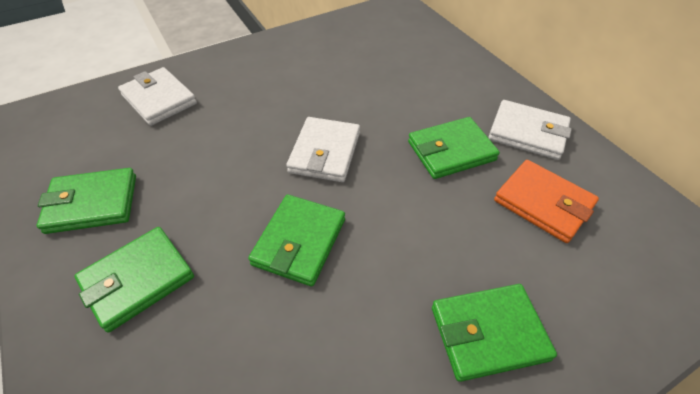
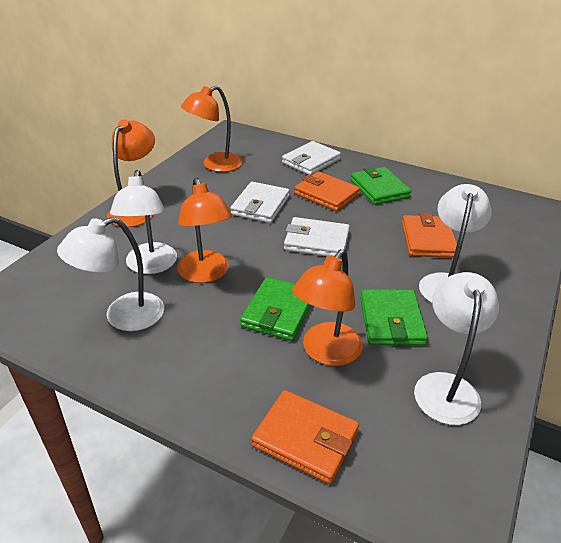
green wallet: 5 -> 3
orange lamp: 0 -> 4
orange wallet: 1 -> 3
white lamp: 0 -> 4

